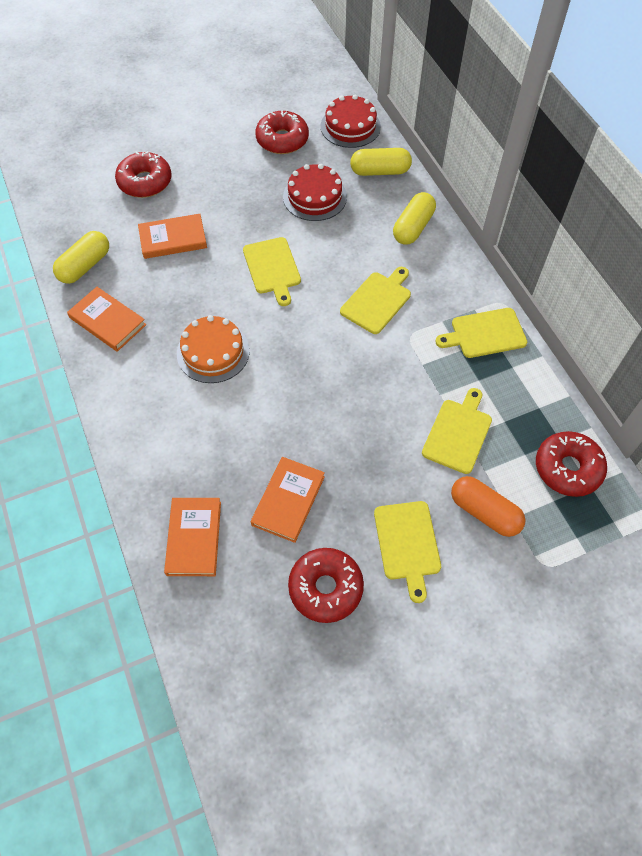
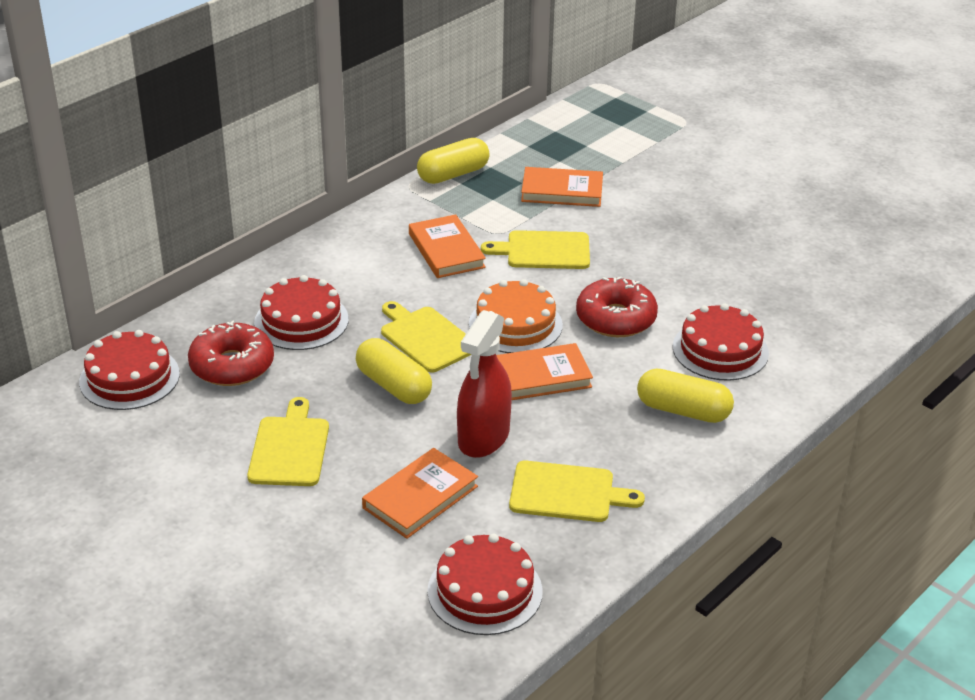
orange capsule: 1 -> 0
red cake: 2 -> 4
red donut: 4 -> 2
red spray bottle: 0 -> 1
yellow cutting board: 5 -> 4

